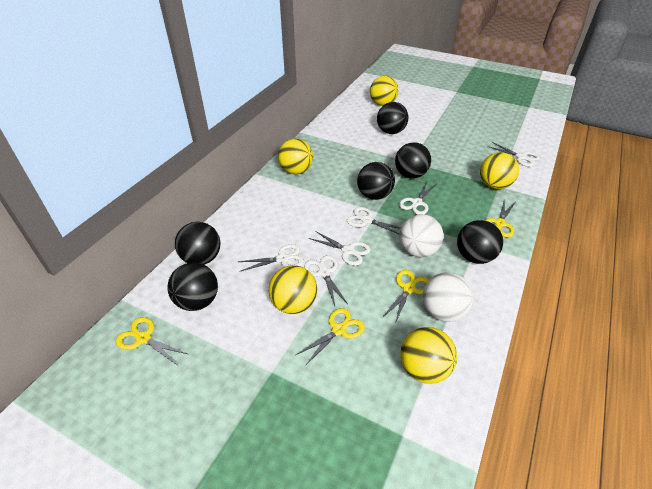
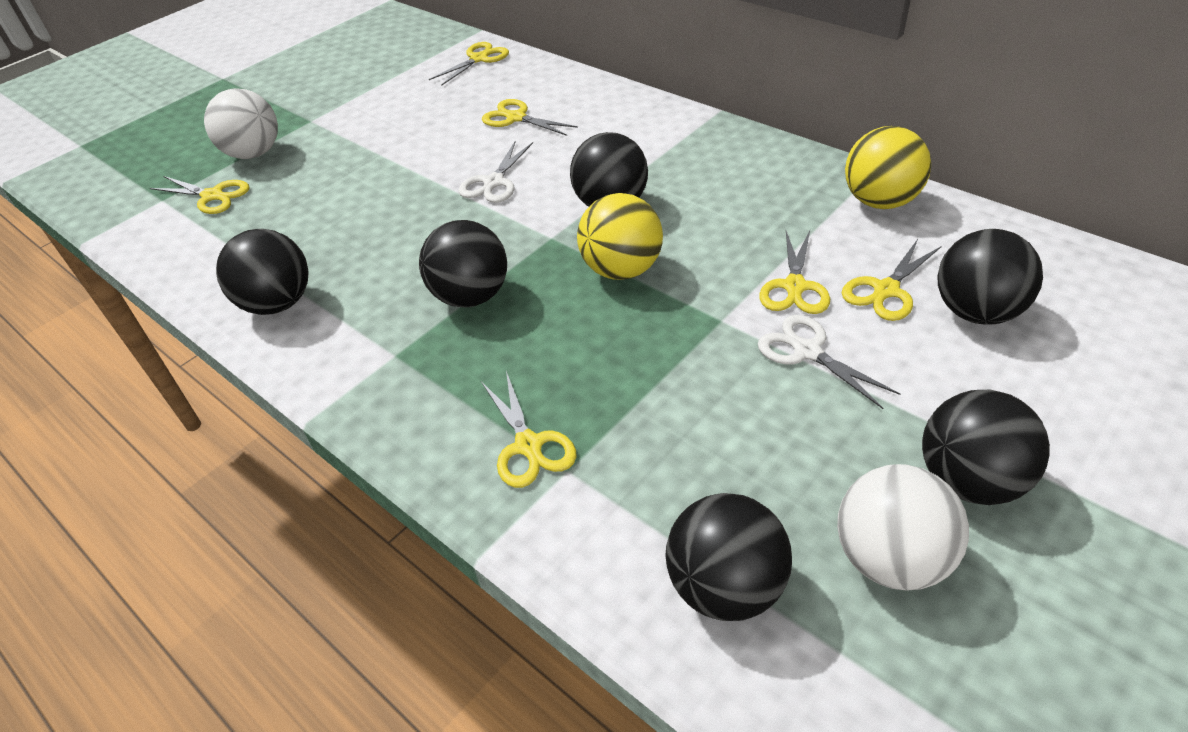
white scissors: 6 -> 2
yellow ball: 5 -> 2
yellow scissors: 4 -> 6

